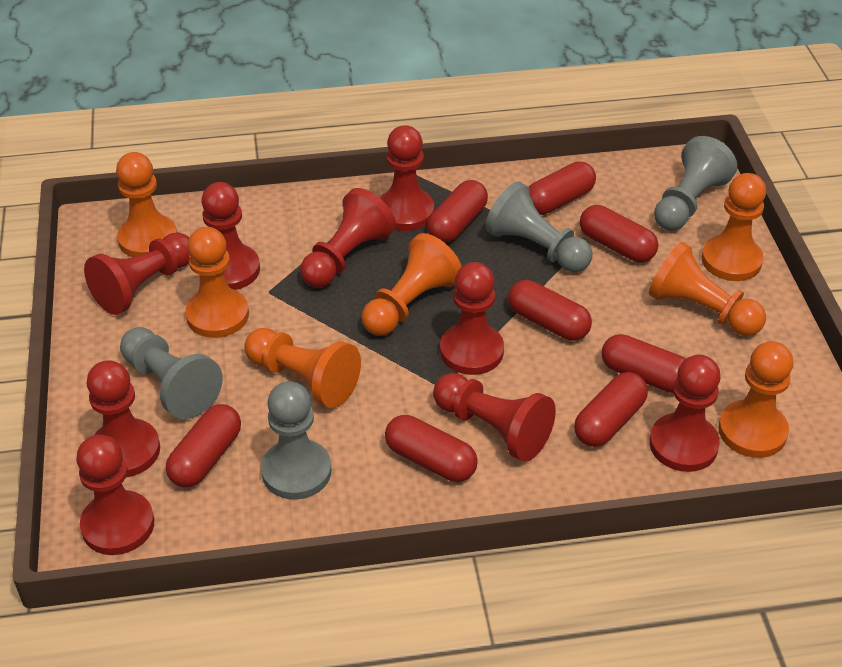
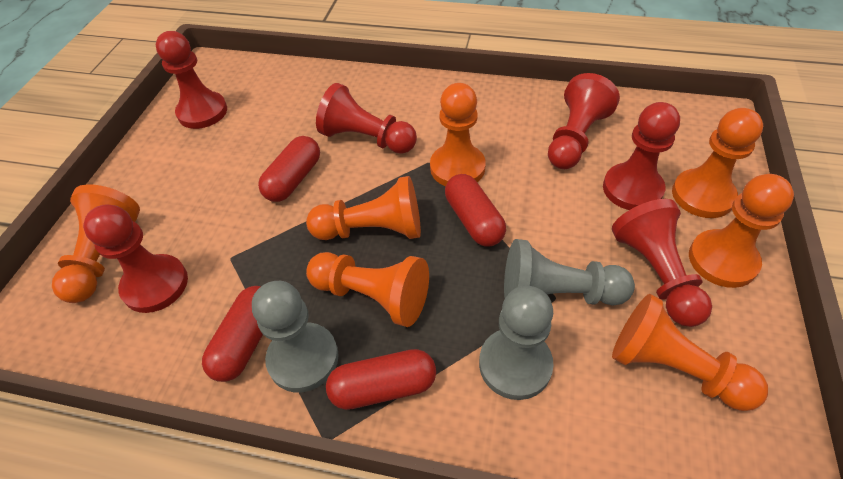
grey pawn: 4 -> 3
red capsule: 8 -> 4
red pawn: 9 -> 6

